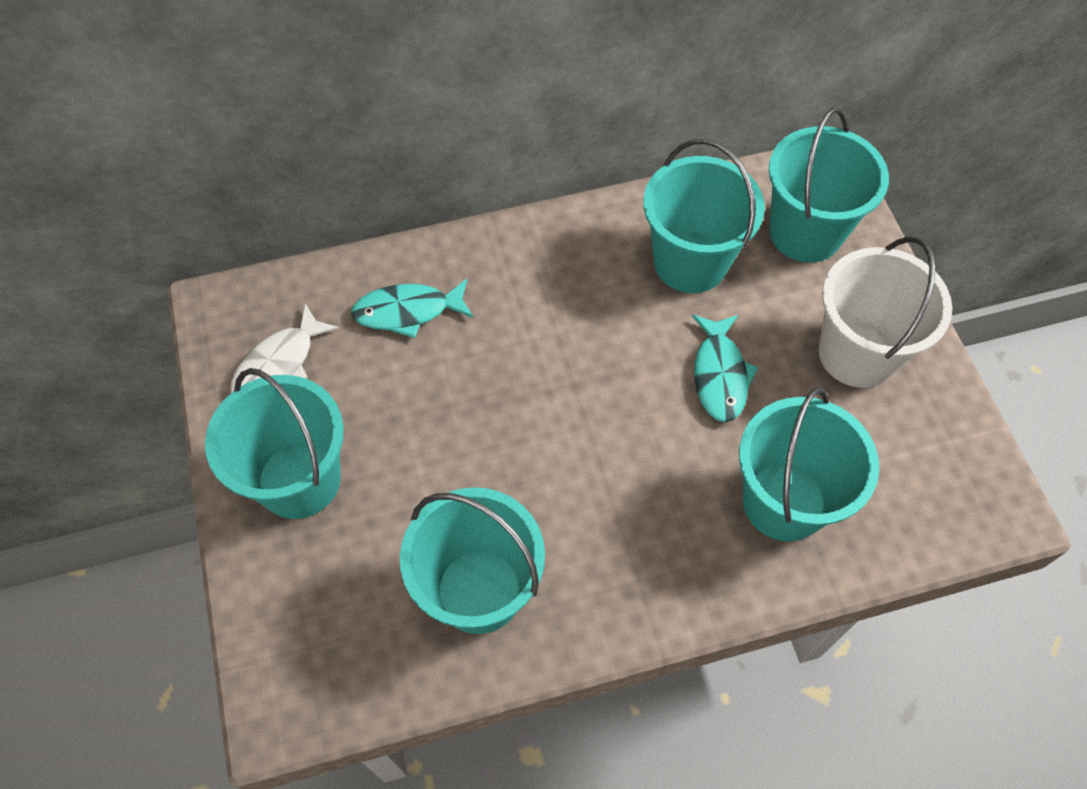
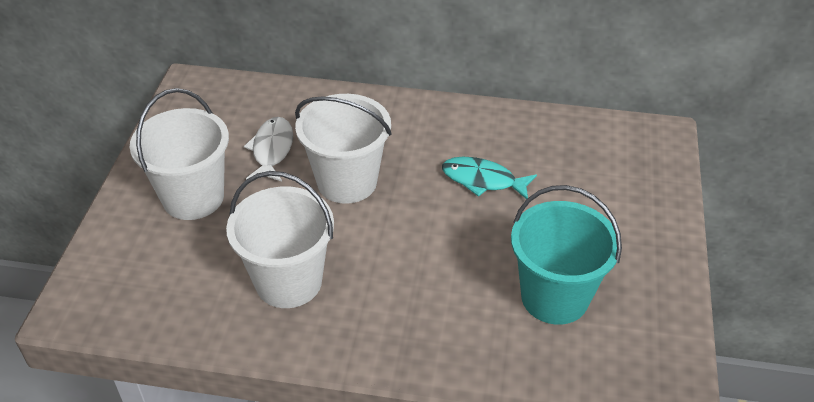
turquoise bucket: 5 -> 1
turquoise fish: 2 -> 1
white bucket: 1 -> 3

